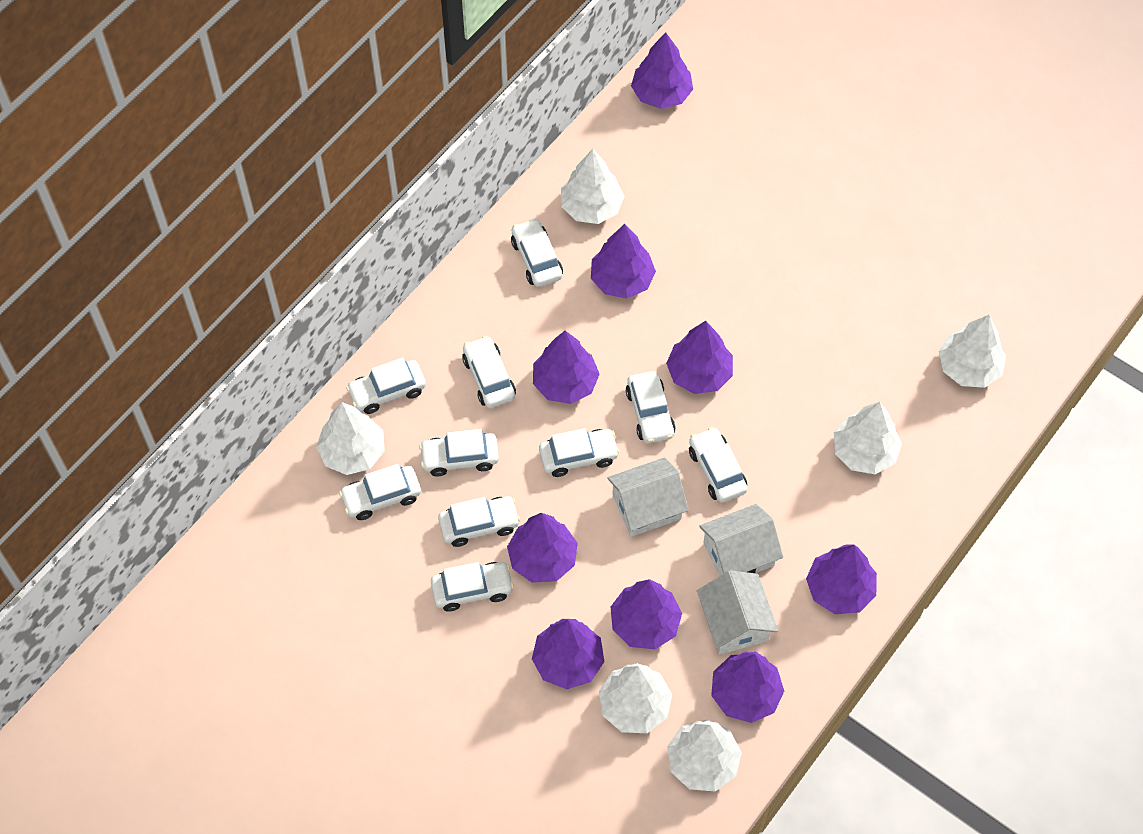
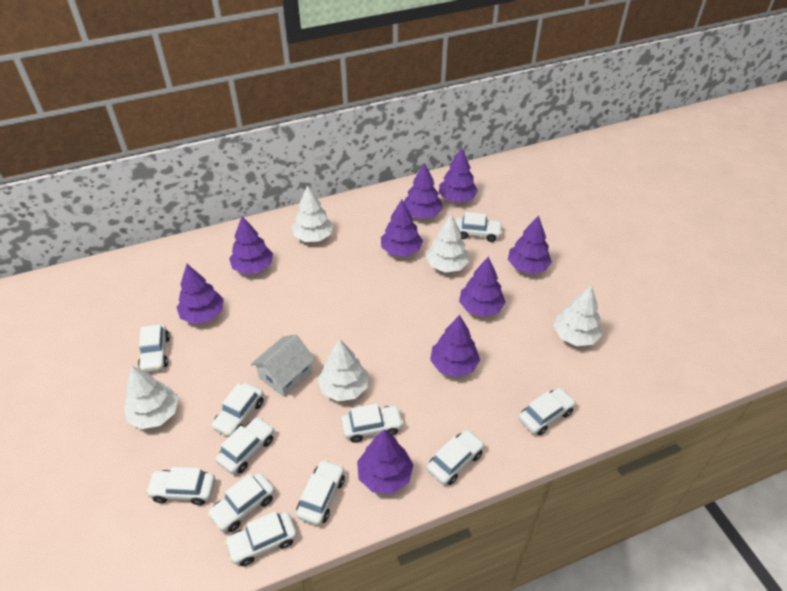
white car: 10 -> 11
white house: 3 -> 1
white tree: 6 -> 5

